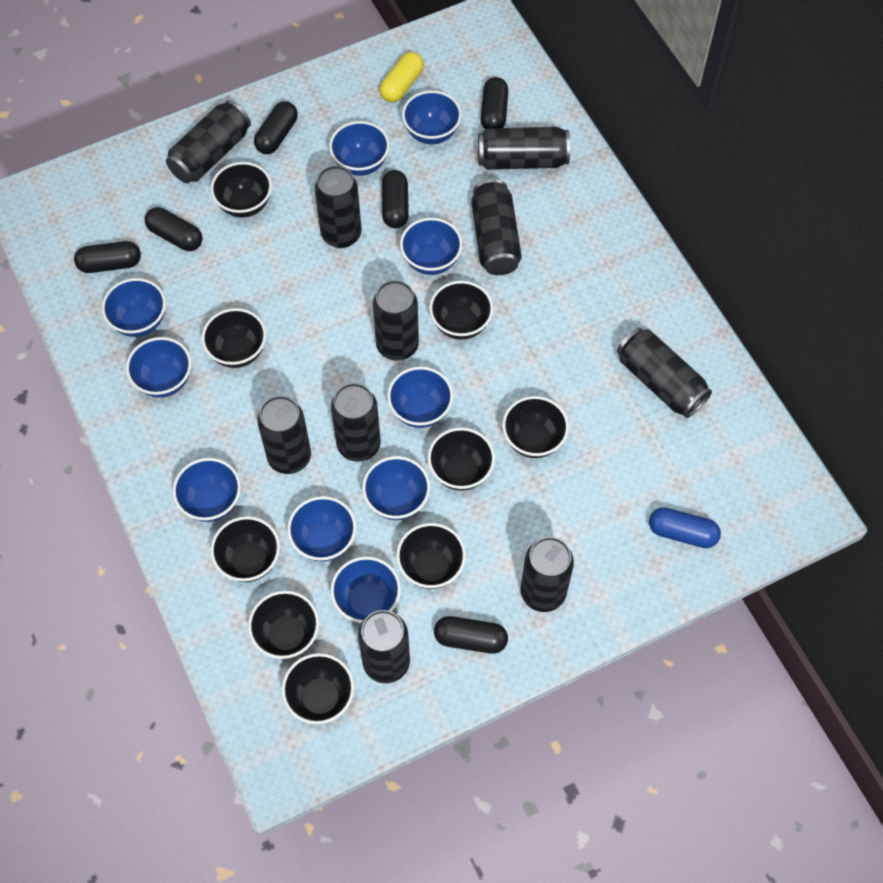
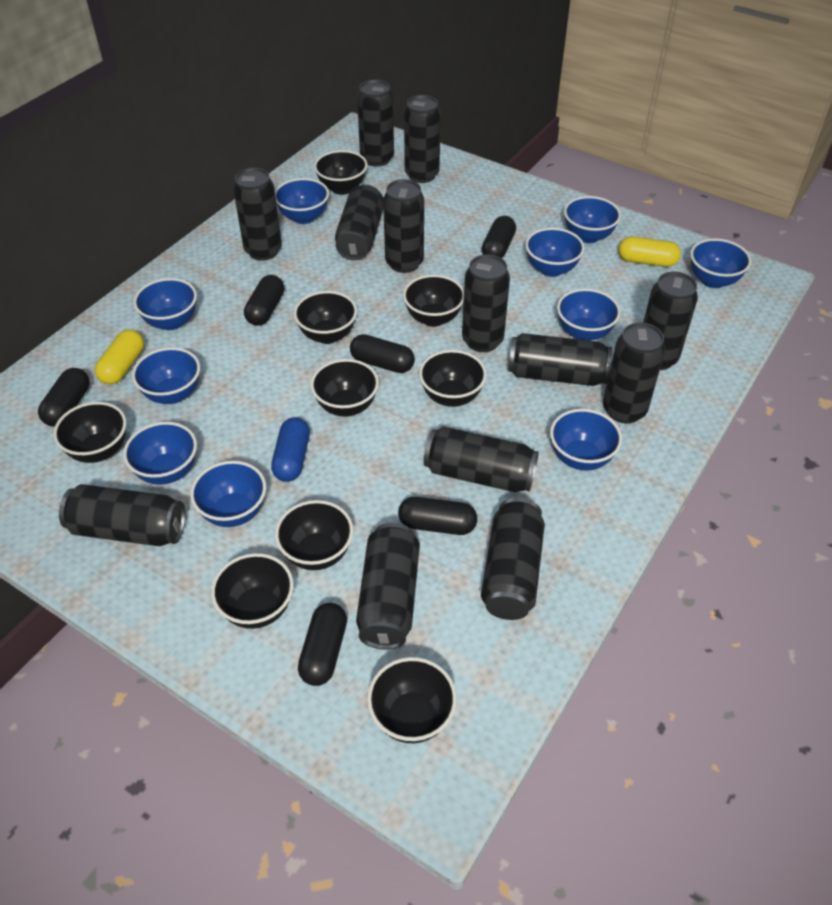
black can: 10 -> 13
yellow capsule: 1 -> 2

